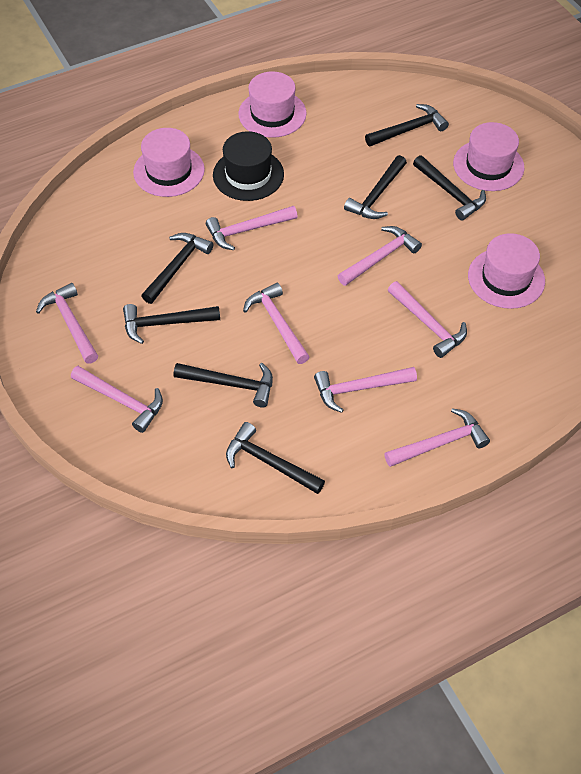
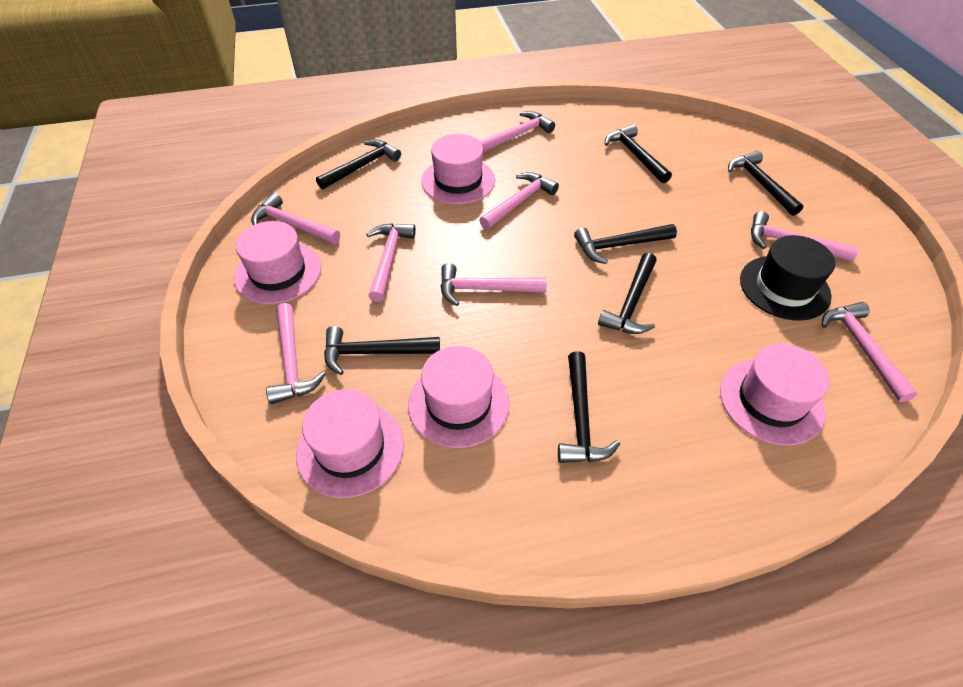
pink hat: 4 -> 5

